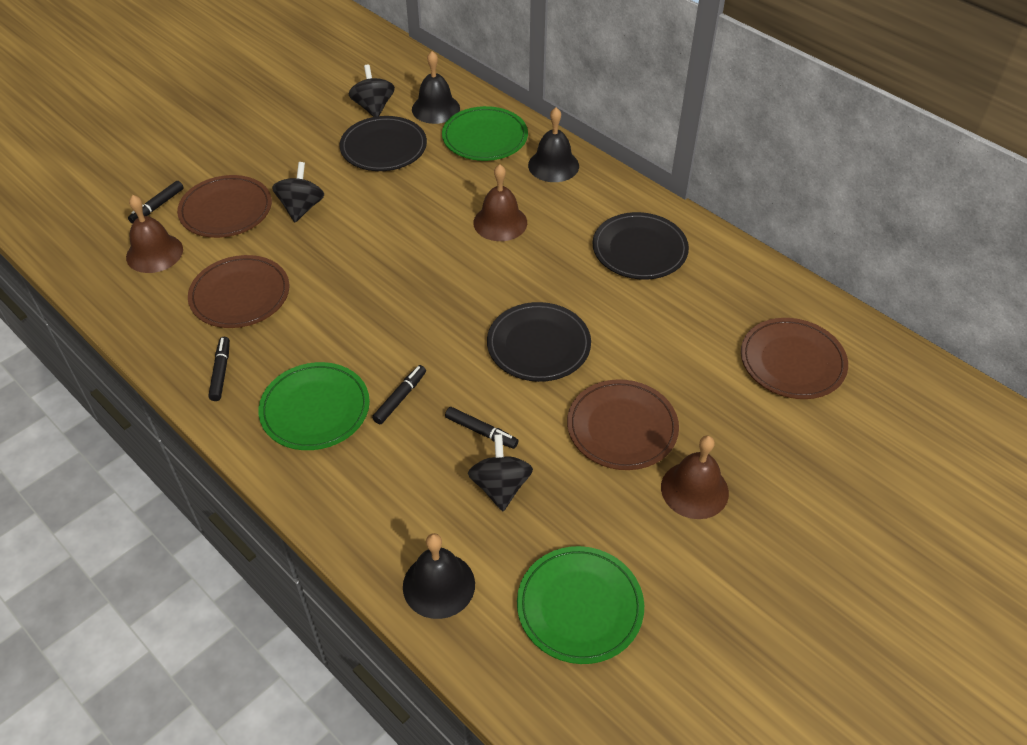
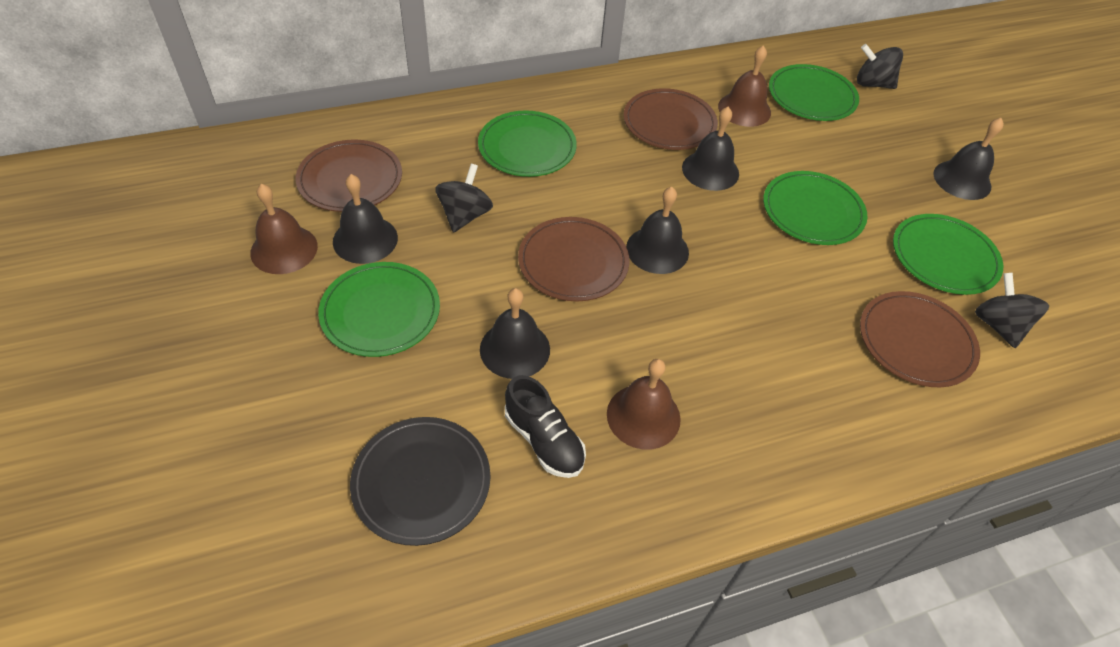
black bell: 3 -> 5
black marker: 4 -> 0
black plate: 3 -> 1
black shoe: 0 -> 1
green plate: 3 -> 5

